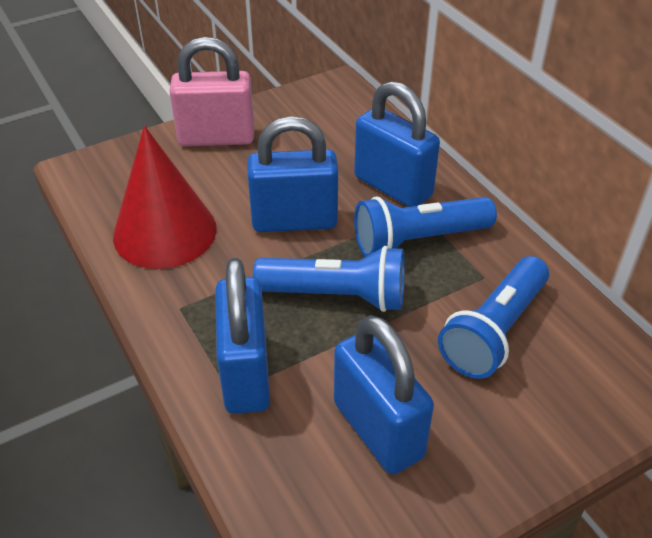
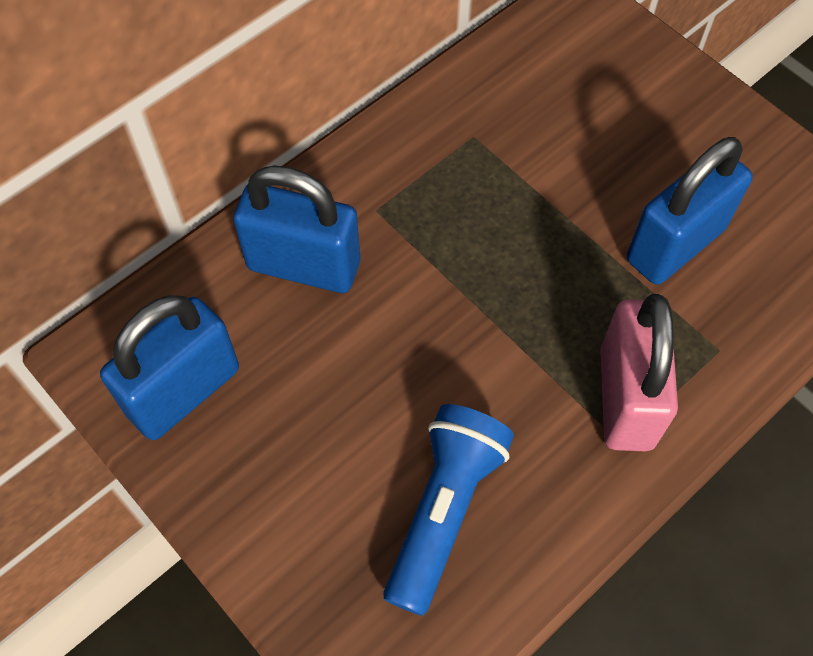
blue flashlight: 3 -> 1
blue padlock: 4 -> 3
red cone: 1 -> 0

